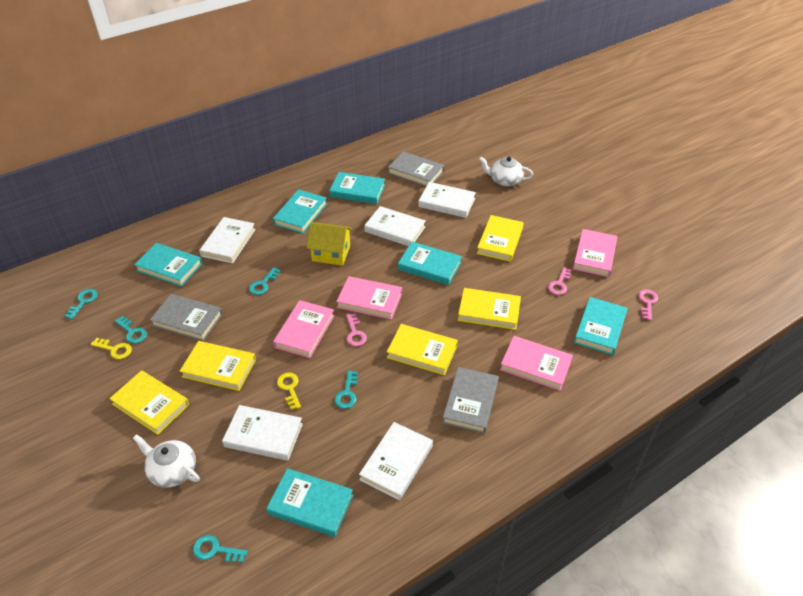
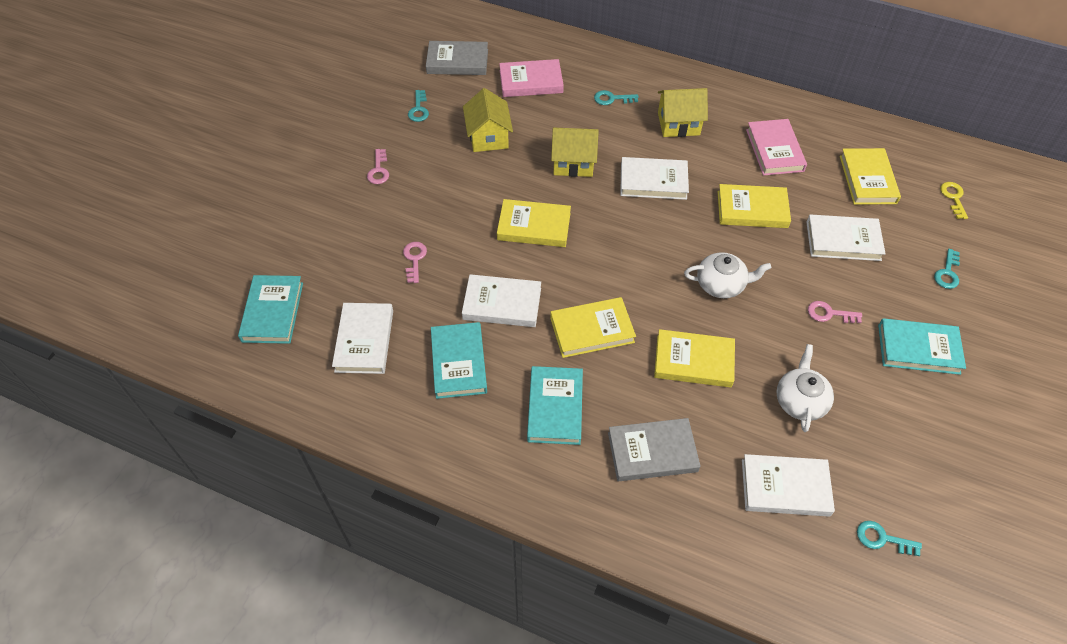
grey book: 3 -> 2
pink book: 4 -> 2
turquoise book: 6 -> 4
turquoise key: 5 -> 4
yellow house: 1 -> 3
yellow key: 2 -> 1

